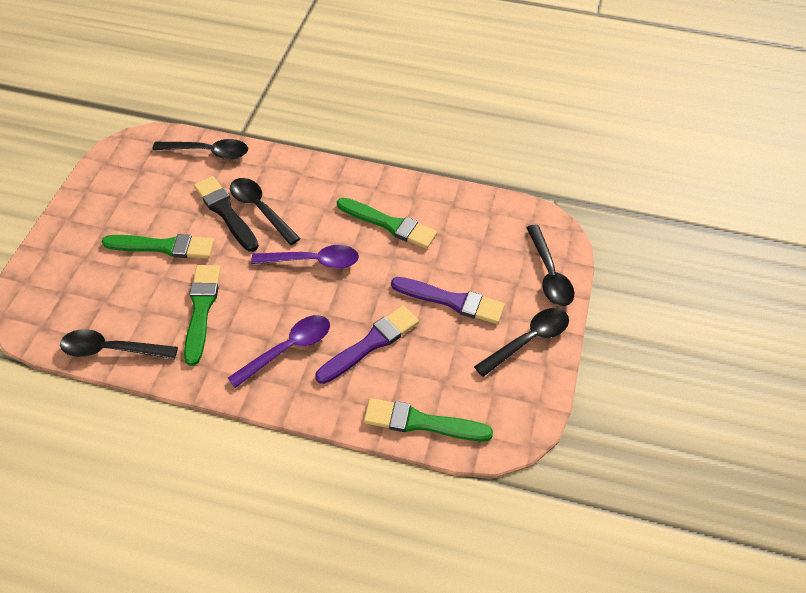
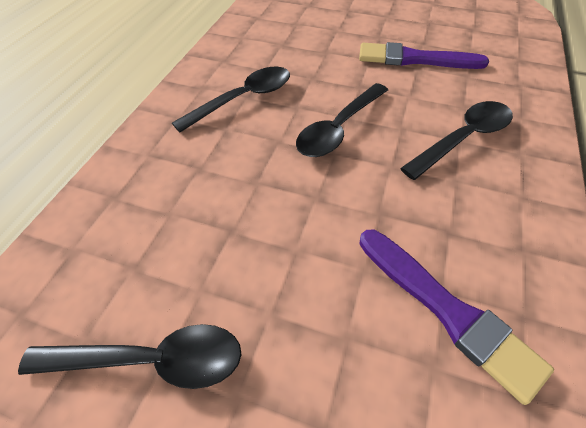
black brush: 1 -> 0
black spoon: 5 -> 4
green brush: 4 -> 0
purple spoon: 2 -> 0

